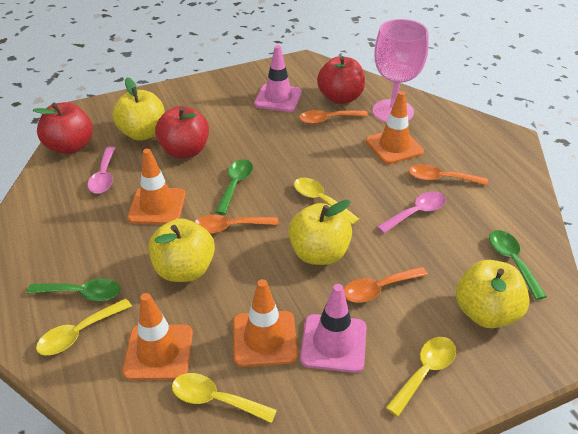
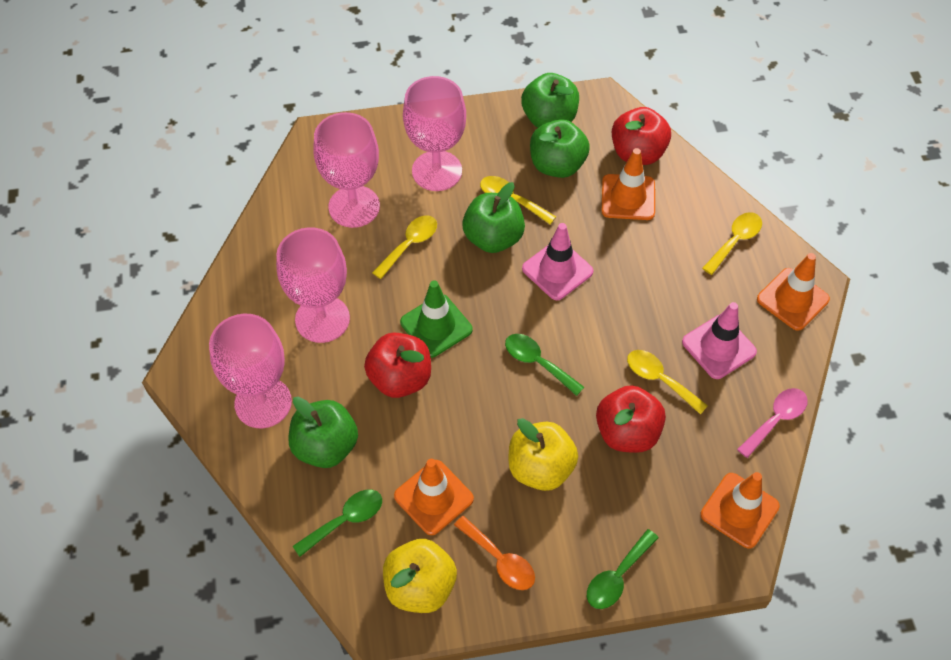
green apple: 0 -> 4
green traffic cone: 0 -> 1
orange spoon: 4 -> 1
pink goblet: 1 -> 4
pink spoon: 2 -> 1
yellow apple: 4 -> 2

